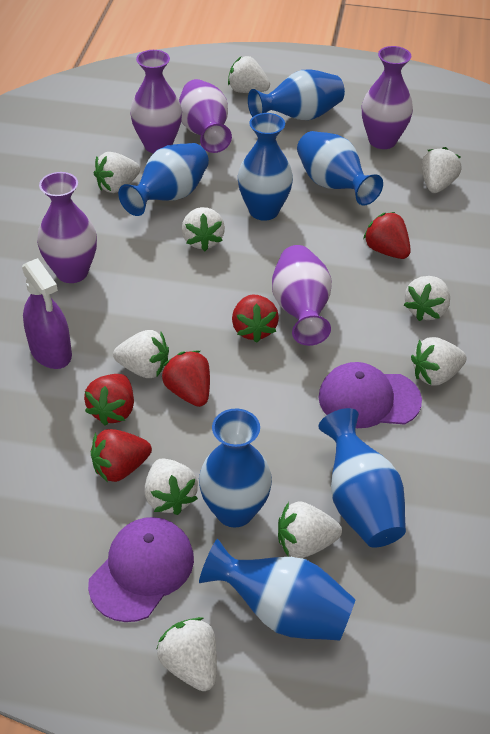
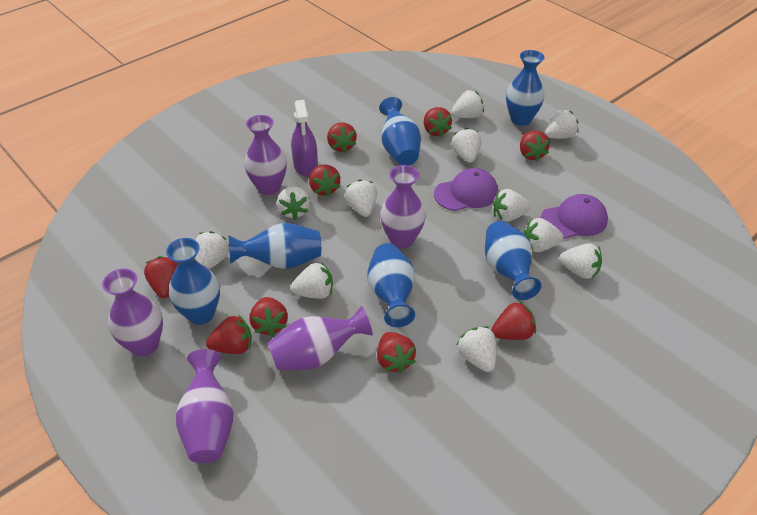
blue vase: 7 -> 6
red strawberry: 5 -> 9
white strawberry: 10 -> 11

